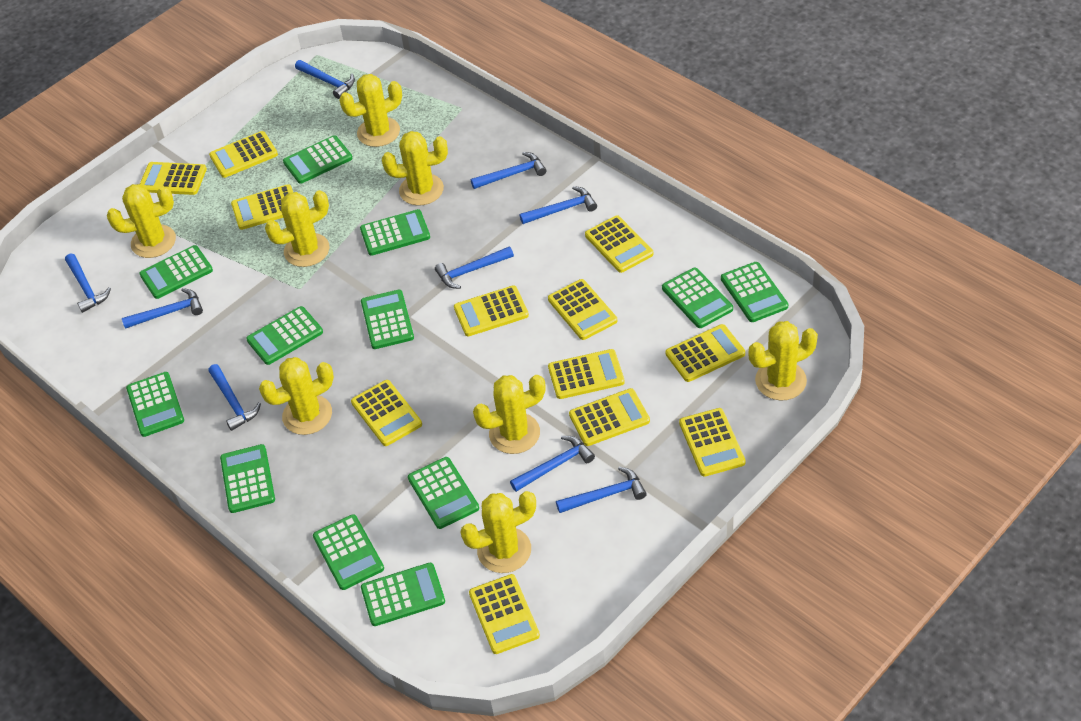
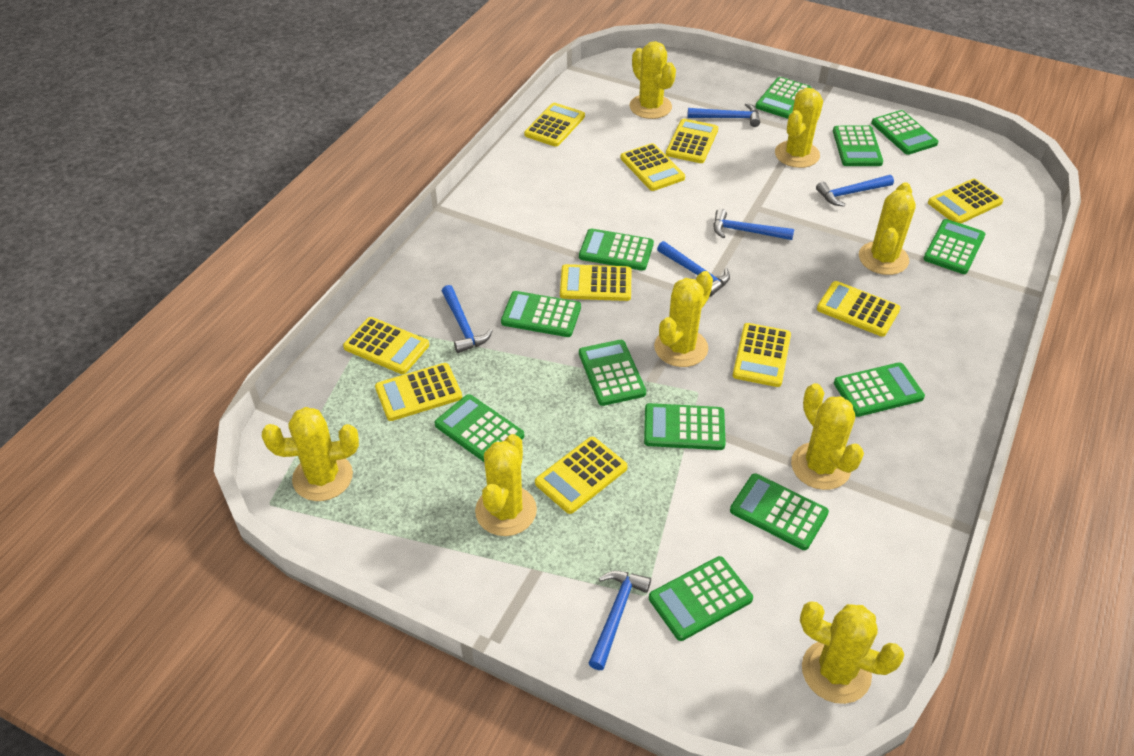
blue hammer: 9 -> 6
yellow calculator: 12 -> 10

